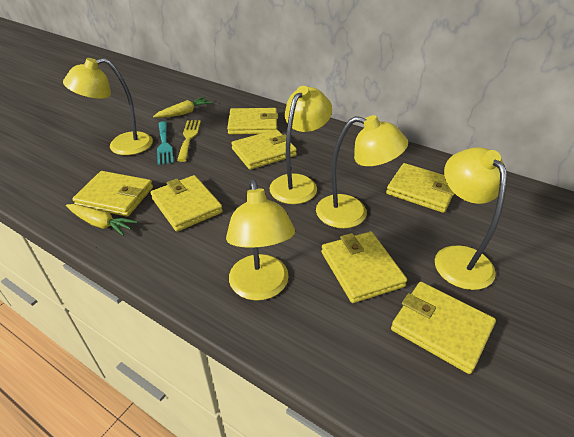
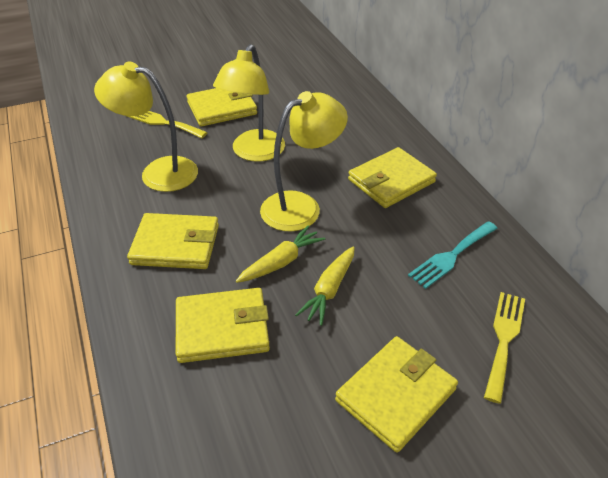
yellow fork: 1 -> 2
yellow lamp: 5 -> 3
yellow wallet: 7 -> 5

